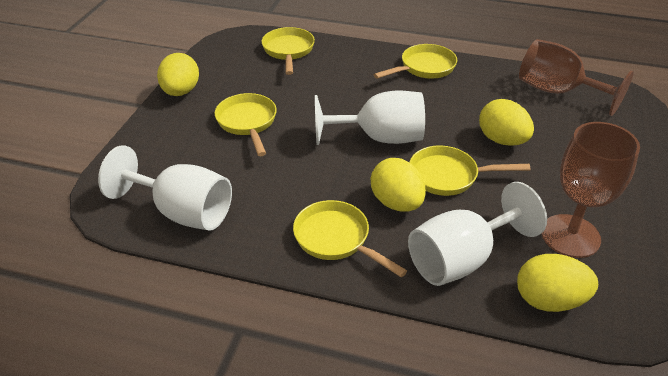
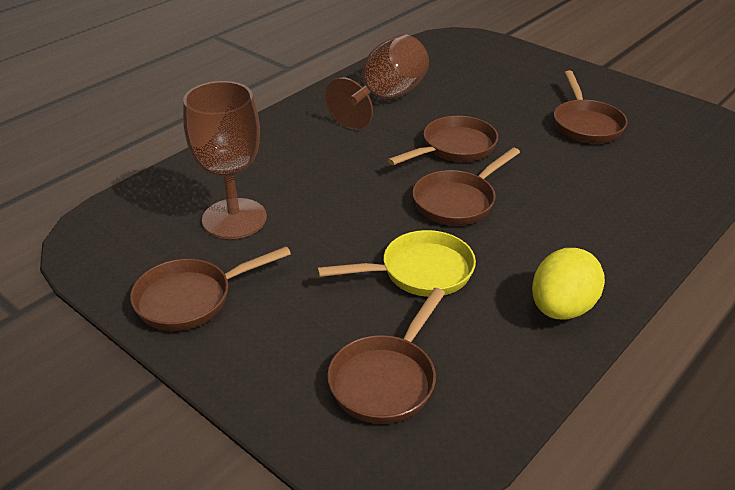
brown pan: 0 -> 5
white goblet: 3 -> 0
yellow egg: 4 -> 1
yellow pan: 5 -> 1

